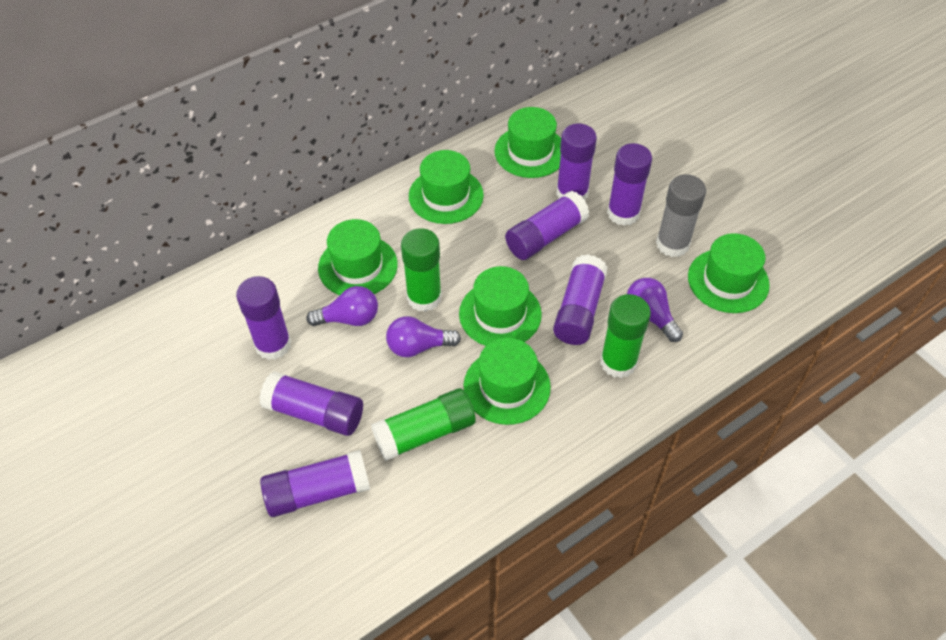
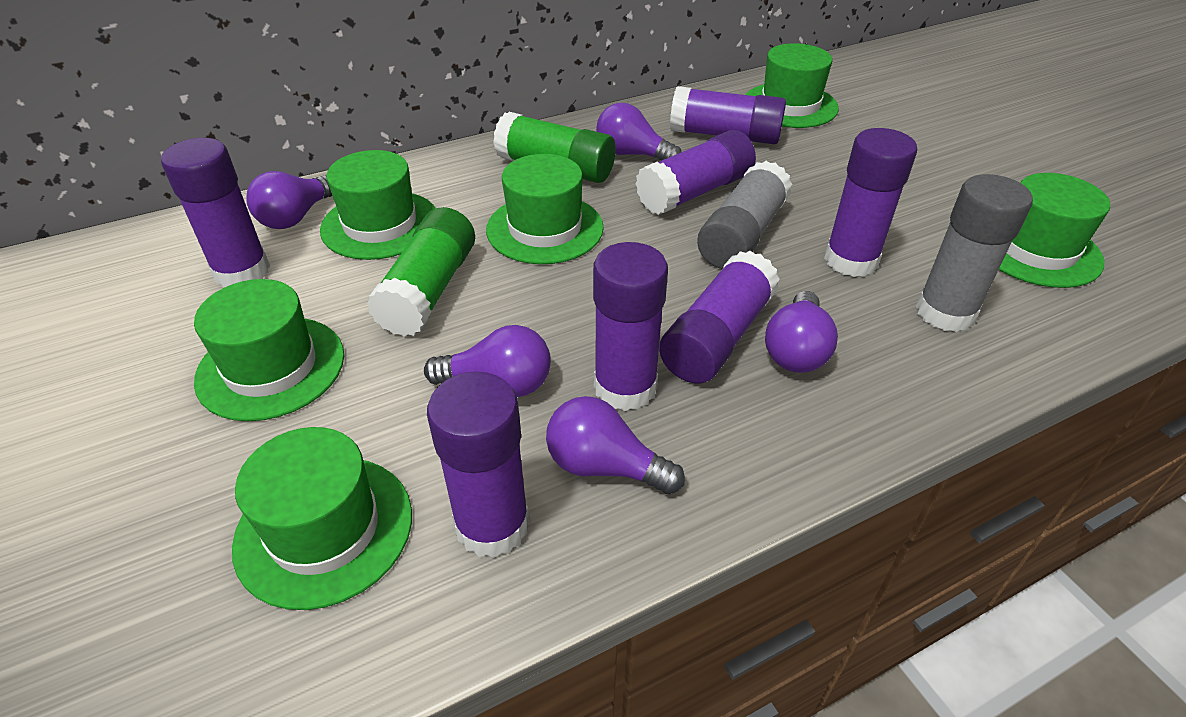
green glue stick: 3 -> 2
grey glue stick: 1 -> 2
purple light bulb: 3 -> 5

